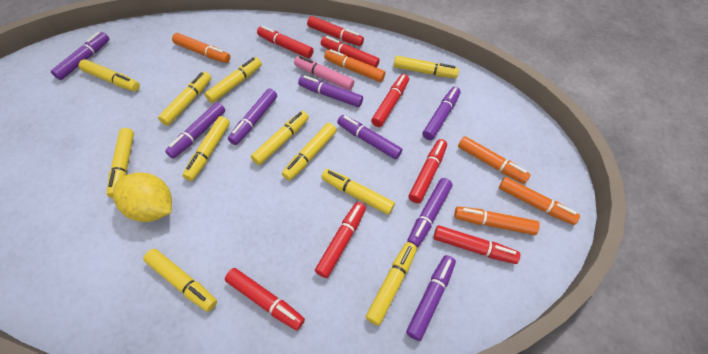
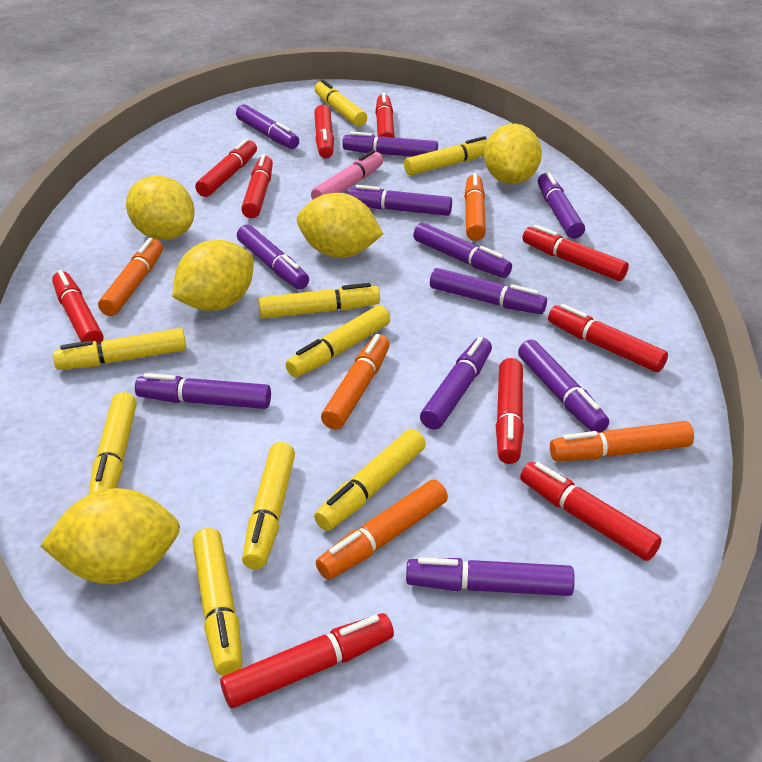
purple marker: 8 -> 11
red marker: 8 -> 10
yellow lemon: 1 -> 5
yellow marker: 11 -> 9

